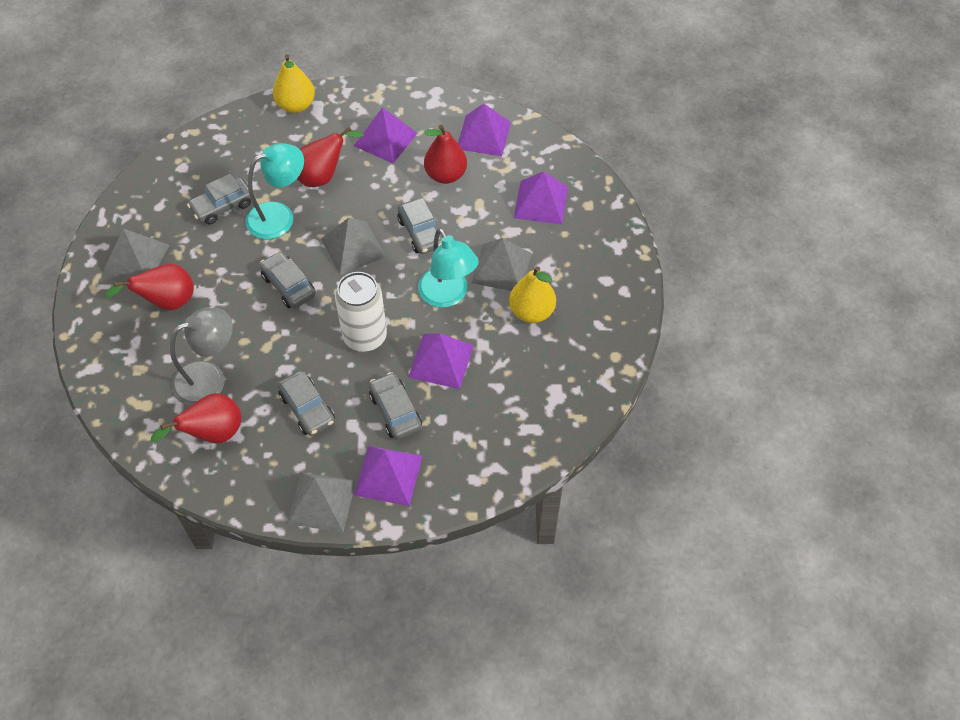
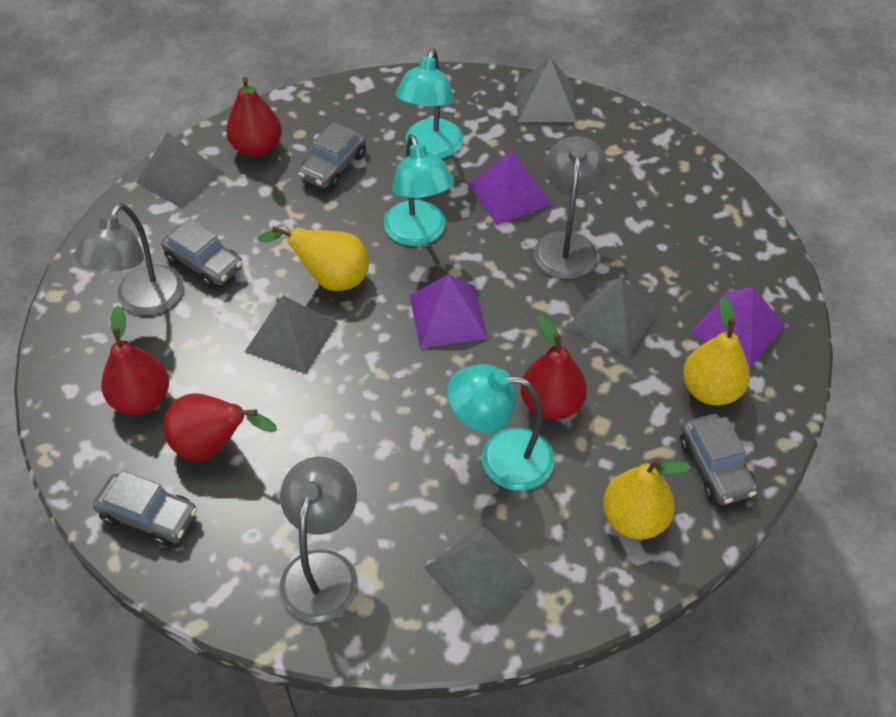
grey car: 5 -> 4
grey lamp: 1 -> 3
grey pyramid: 4 -> 5
purple pyramid: 5 -> 3
turquoise lamp: 2 -> 3
white can: 1 -> 0
yellow pear: 2 -> 3

